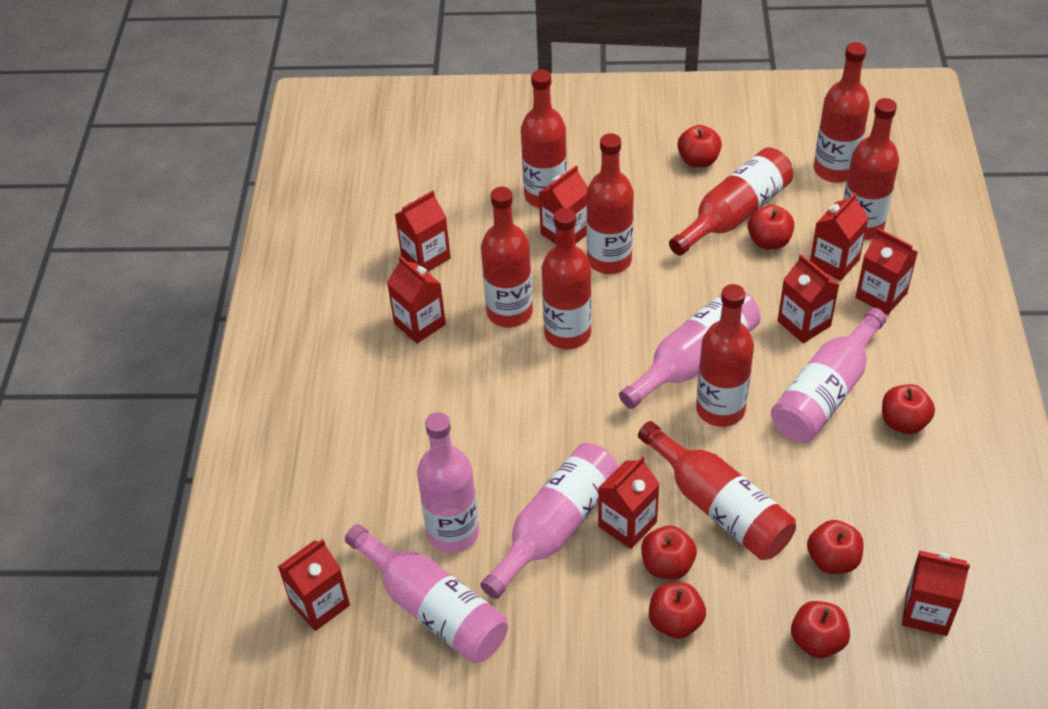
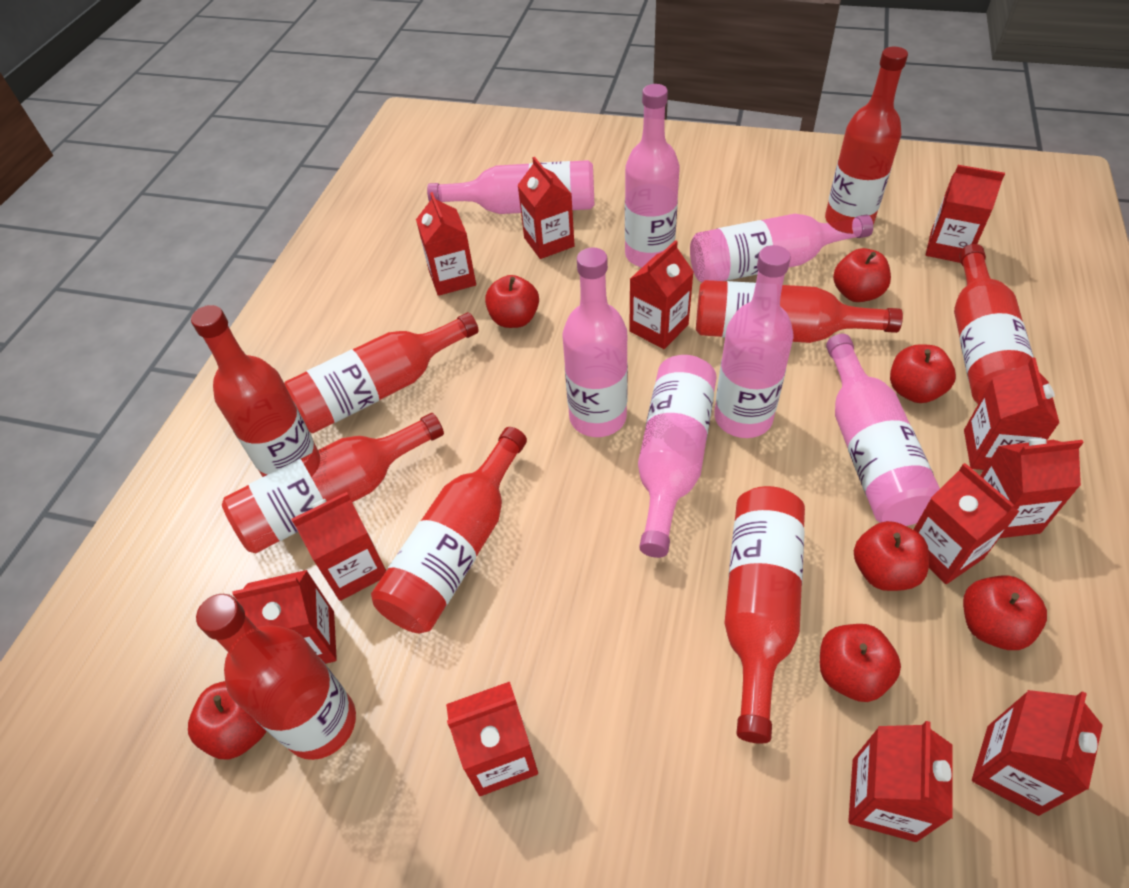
pink bottle: 5 -> 7
red carton: 9 -> 12

